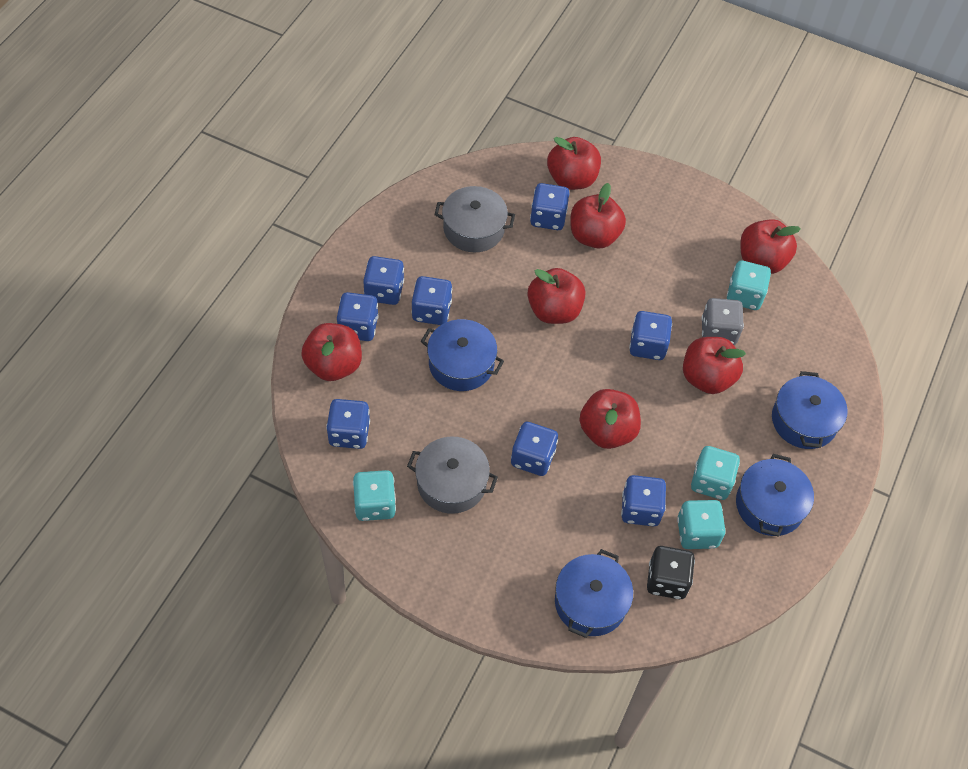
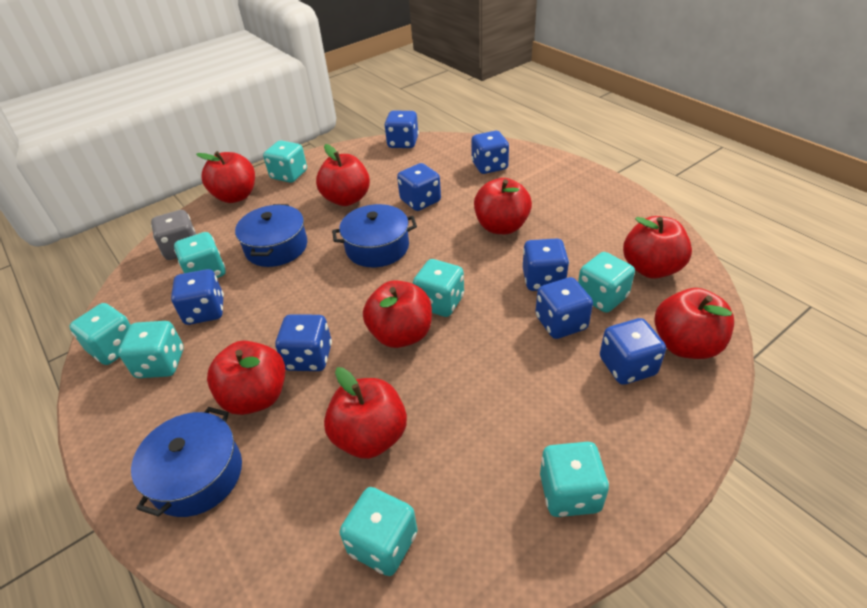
black dice: 1 -> 0
blue pot: 4 -> 3
grey pot: 2 -> 0
red apple: 7 -> 8
turquoise dice: 4 -> 8

